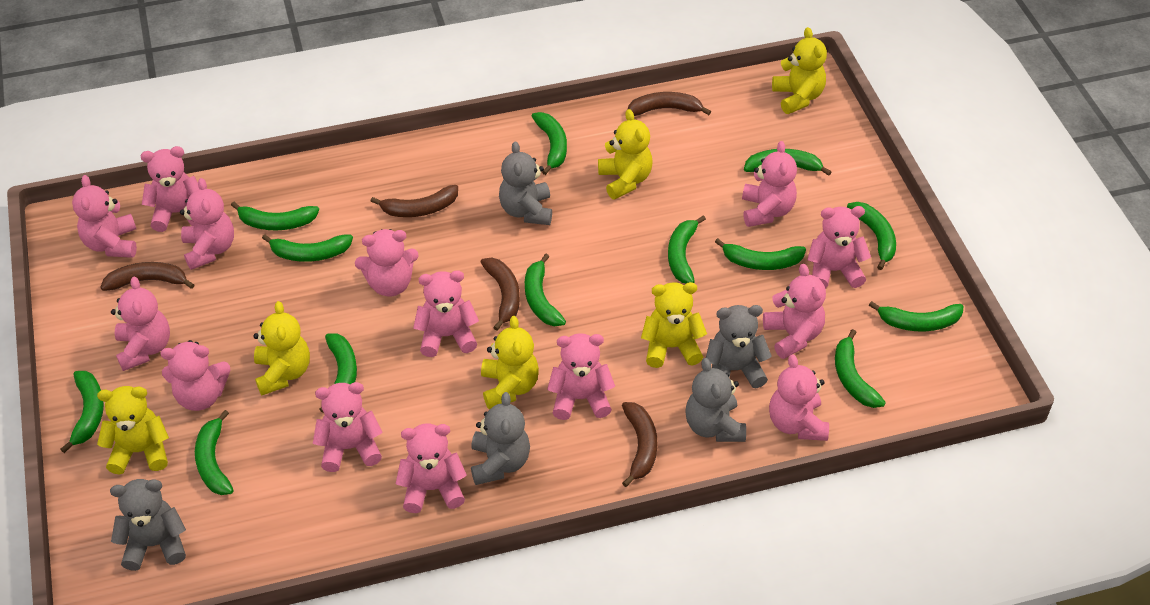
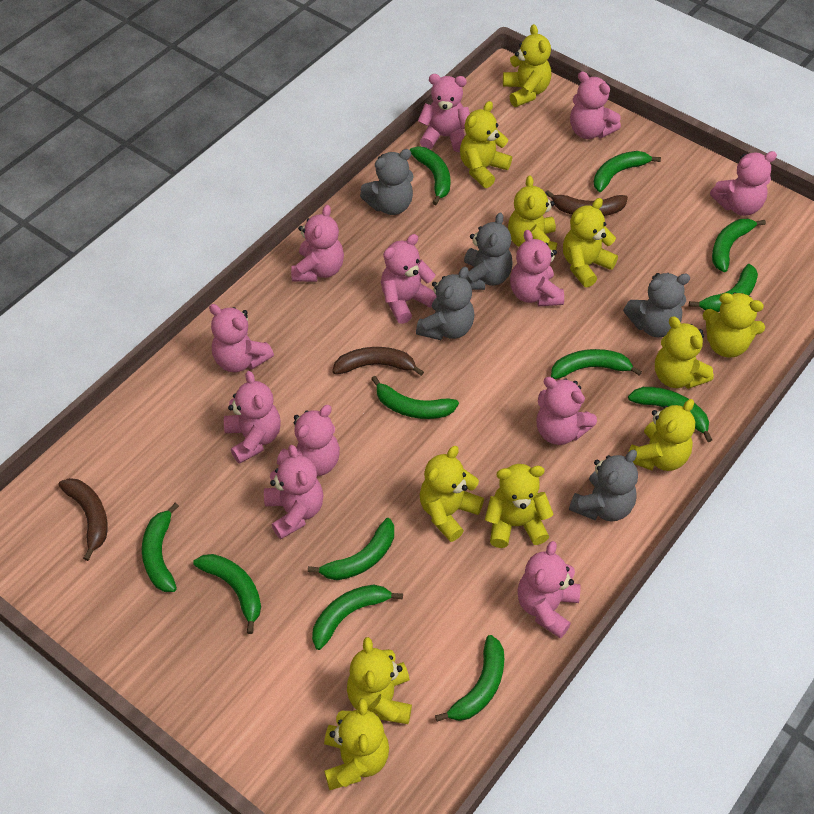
brown banana: 5 -> 3
green banana: 13 -> 12
pink teddy bear: 14 -> 12
yellow teddy bear: 6 -> 11

